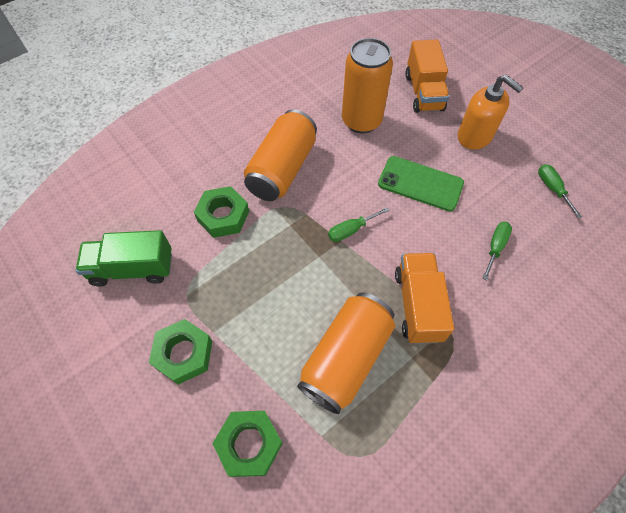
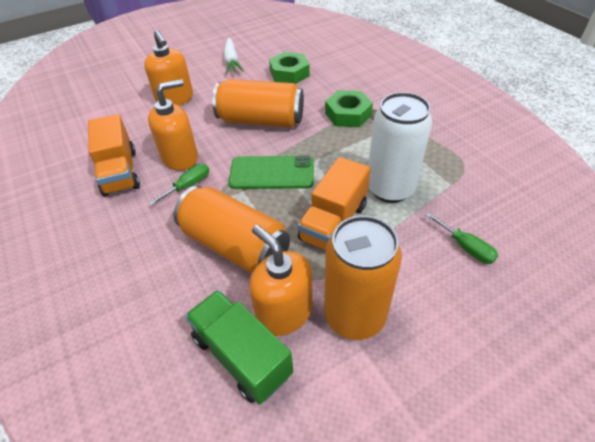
green nut: 3 -> 2
green screwdriver: 3 -> 2
orange soap dispenser: 1 -> 3
white can: 0 -> 1
white carrot: 0 -> 1

